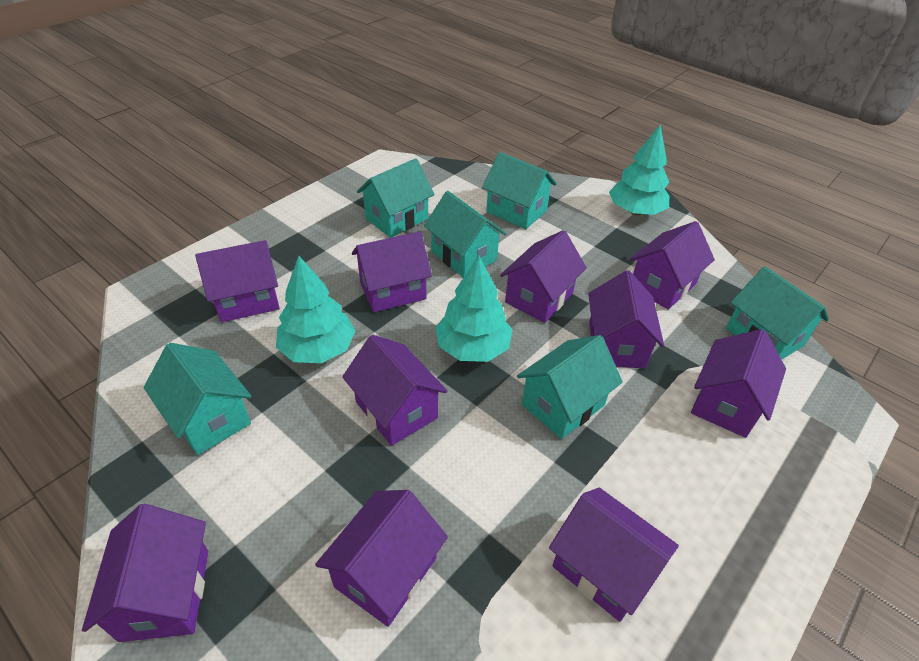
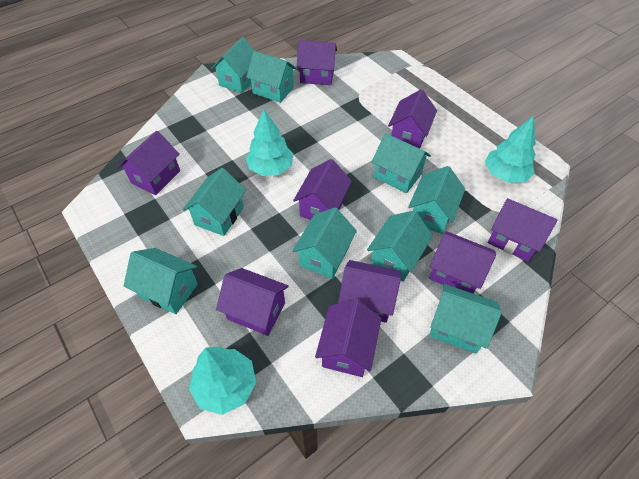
purple house: 10 -> 9
turquoise house: 6 -> 9

